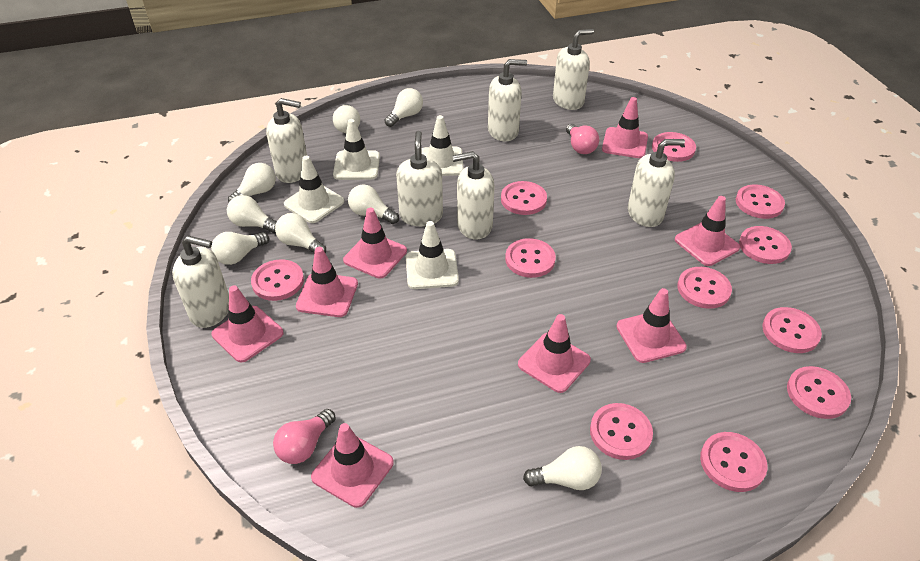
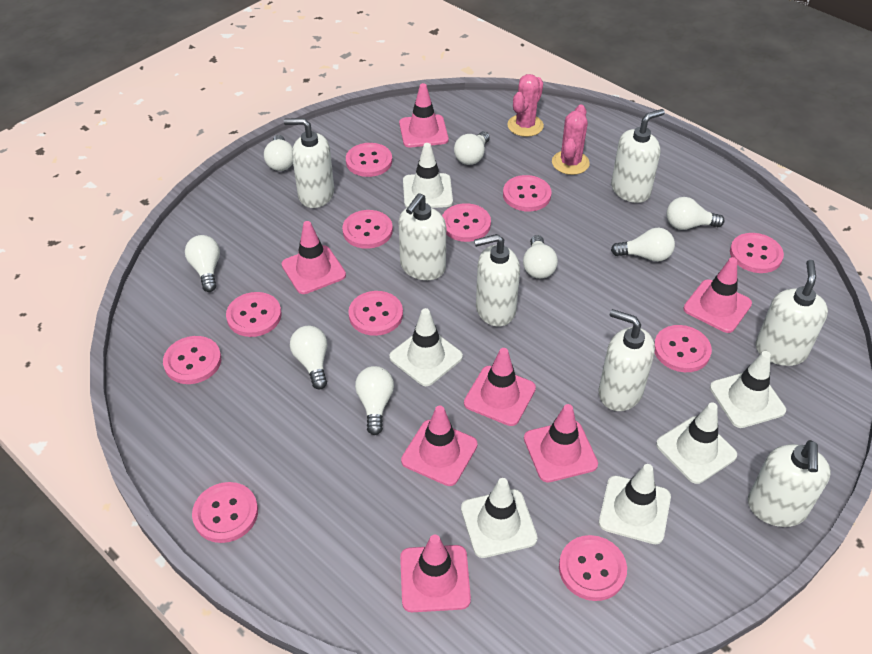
pink cactus: 0 -> 2
pink light bulb: 2 -> 0
pink traffic cone: 8 -> 7
white traffic cone: 4 -> 6

